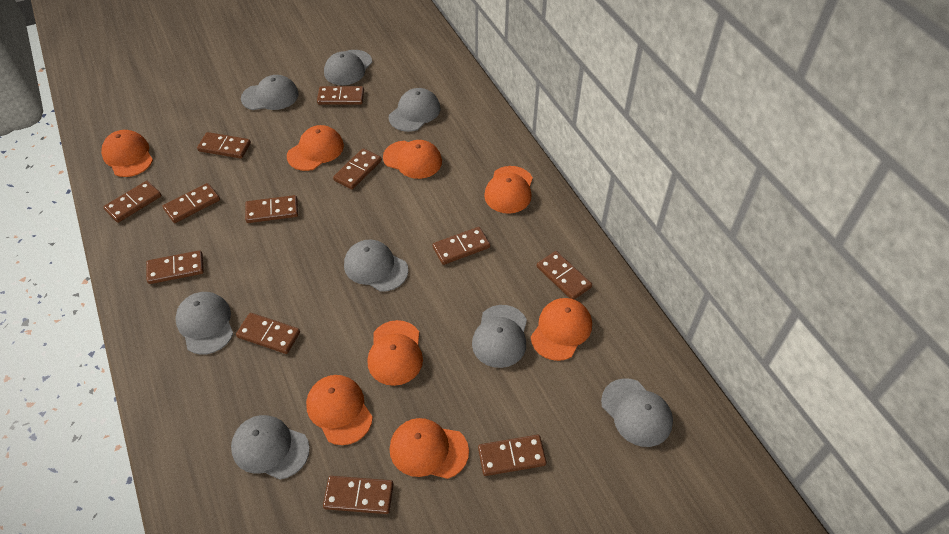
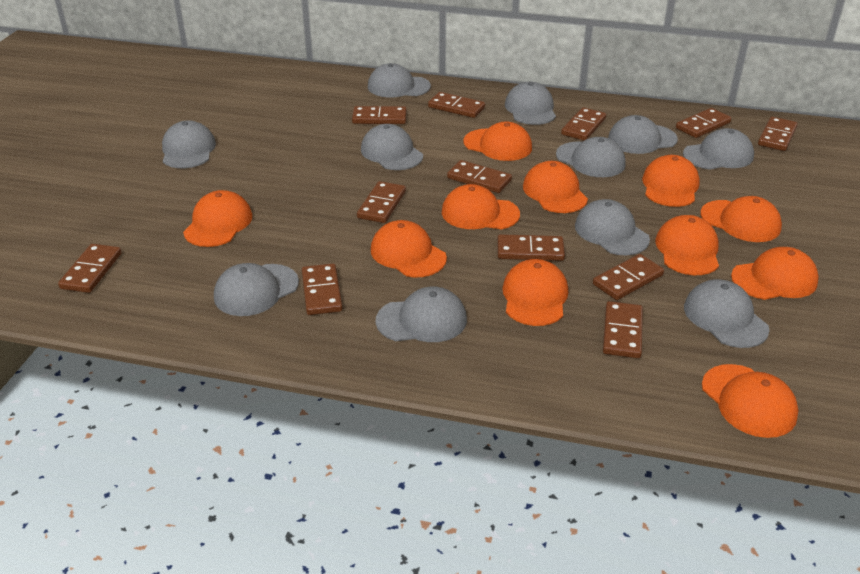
grey cap: 8 -> 11
orange cap: 8 -> 11

